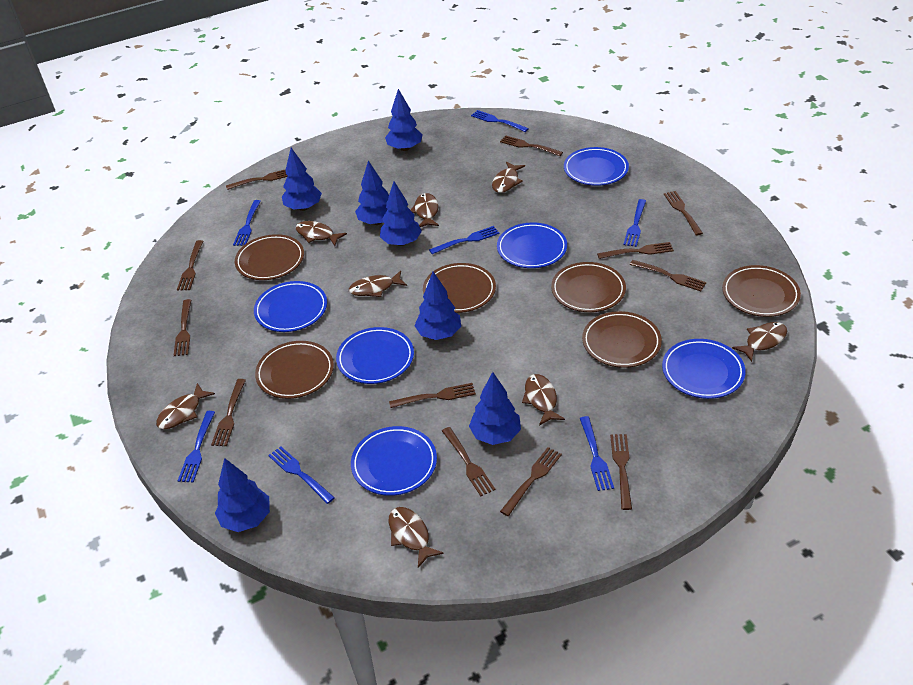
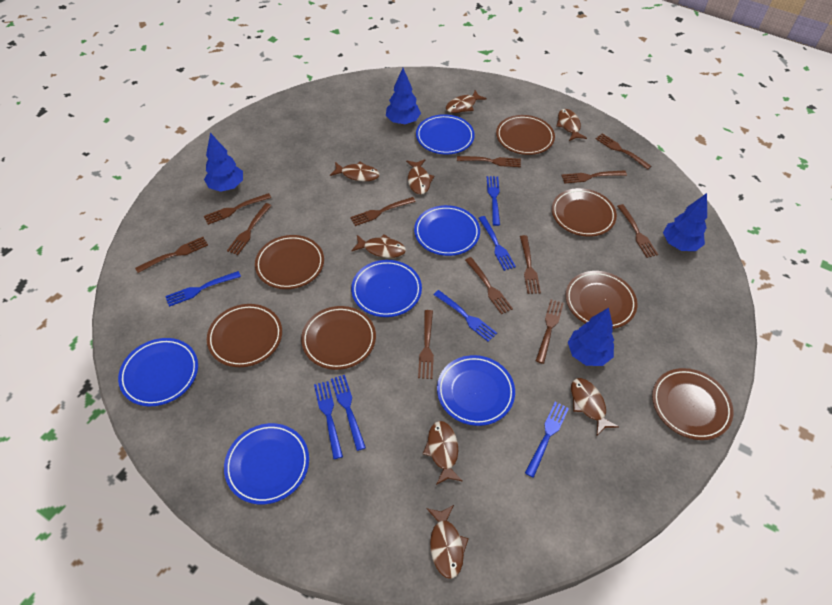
blue tree: 7 -> 4
brown plate: 6 -> 7

